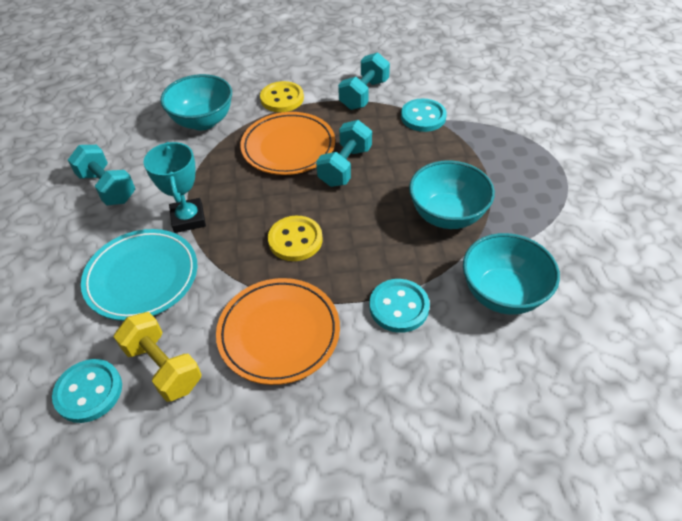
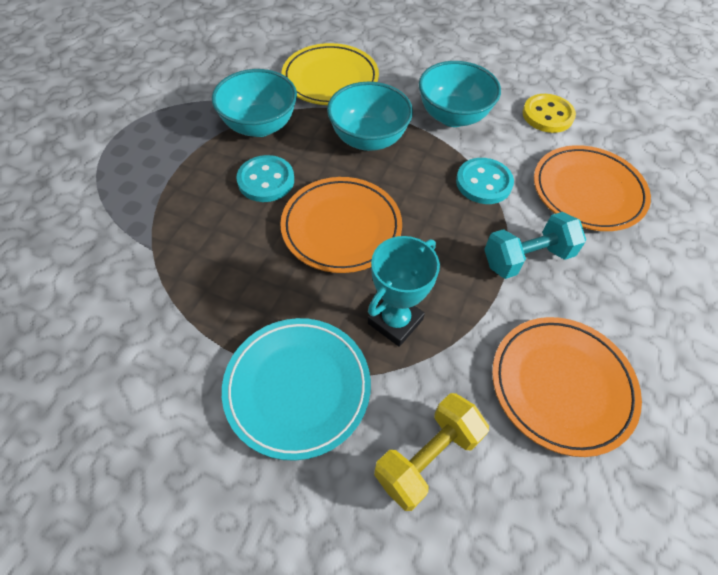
orange plate: 2 -> 3
turquoise button: 3 -> 2
turquoise dumbbell: 3 -> 1
yellow button: 2 -> 1
yellow plate: 0 -> 1

